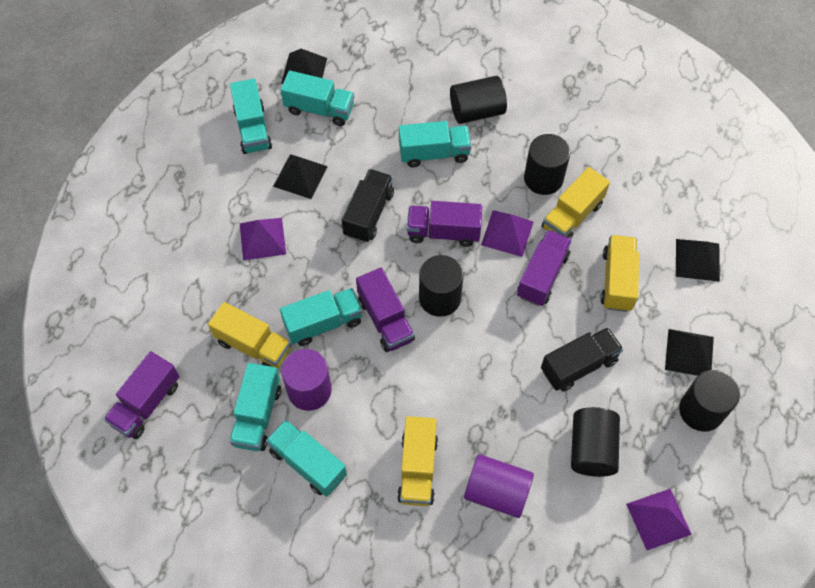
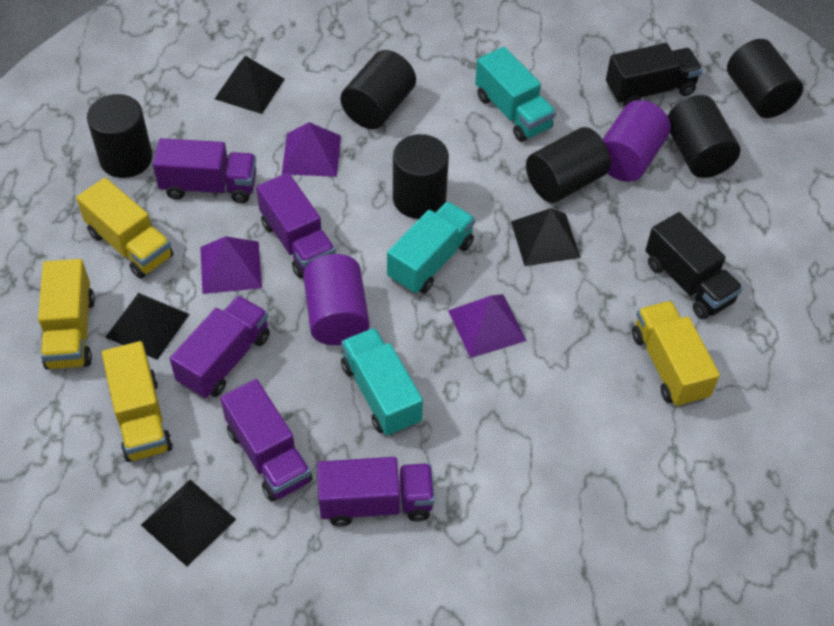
black cylinder: 5 -> 6
purple truck: 4 -> 5
turquoise truck: 6 -> 3

